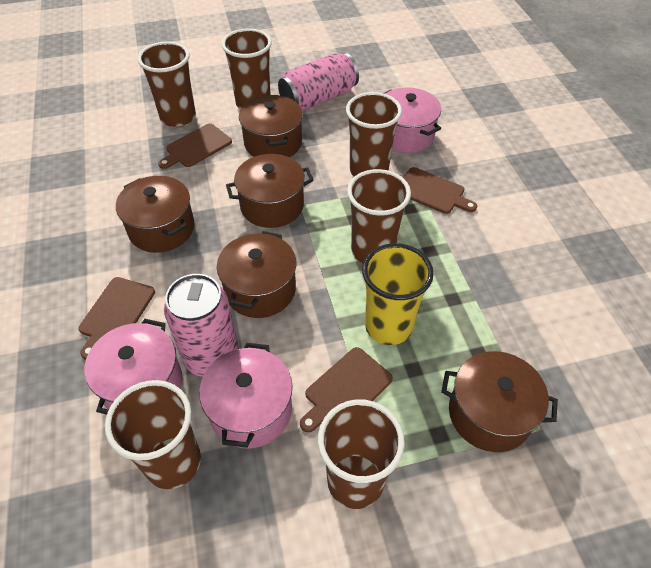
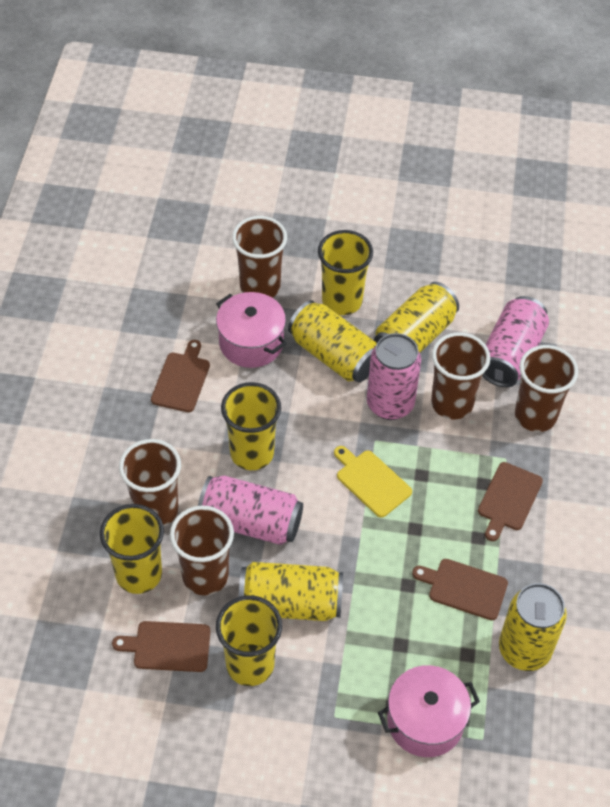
brown cup: 6 -> 5
brown pot: 5 -> 0
pink can: 2 -> 3
pink pot: 3 -> 2
yellow can: 0 -> 4
yellow cup: 1 -> 4
yellow cutting board: 0 -> 1

